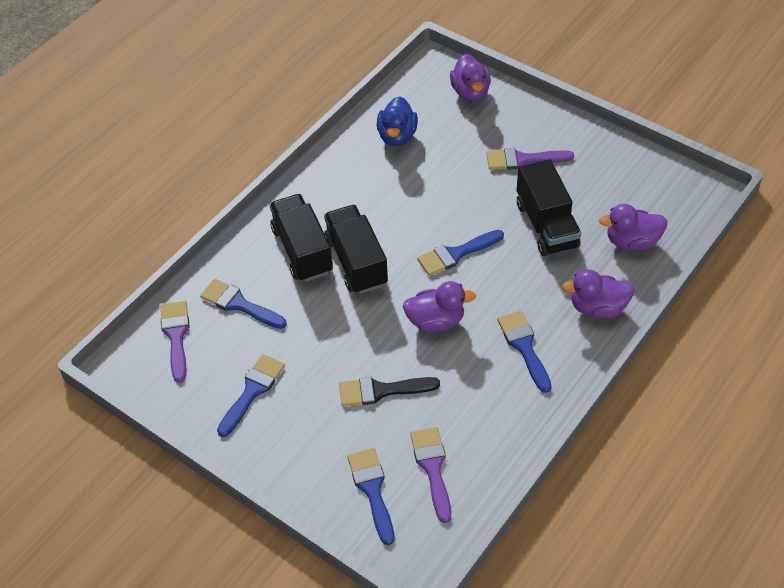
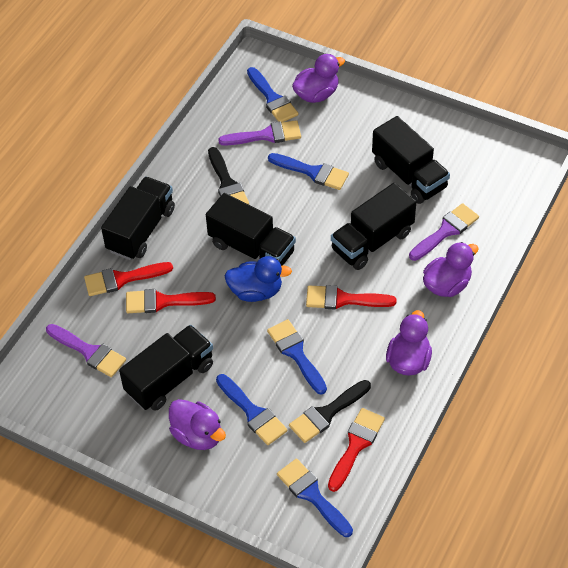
black brush: 1 -> 2
black truck: 3 -> 5
red brush: 0 -> 4

